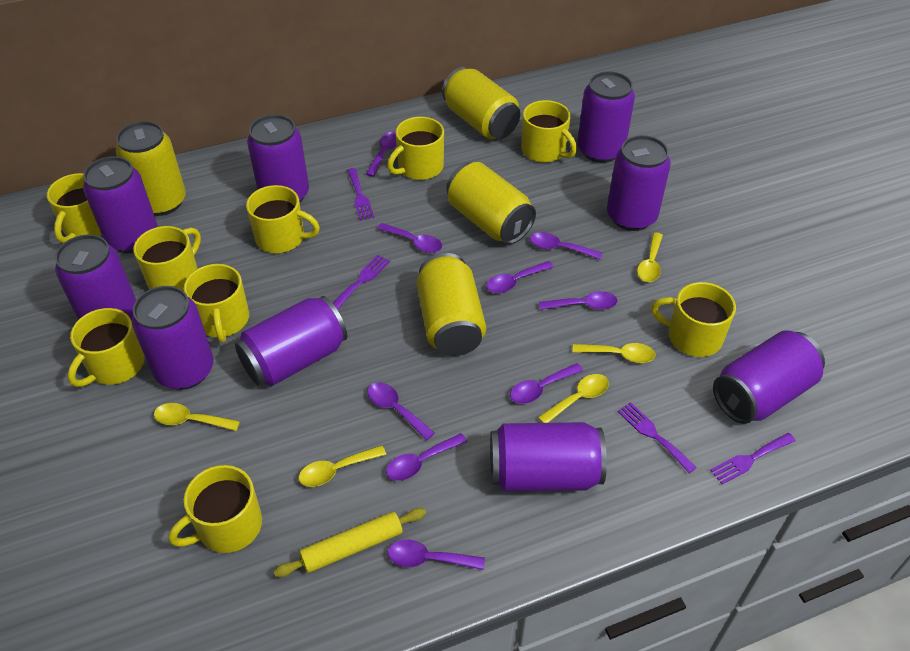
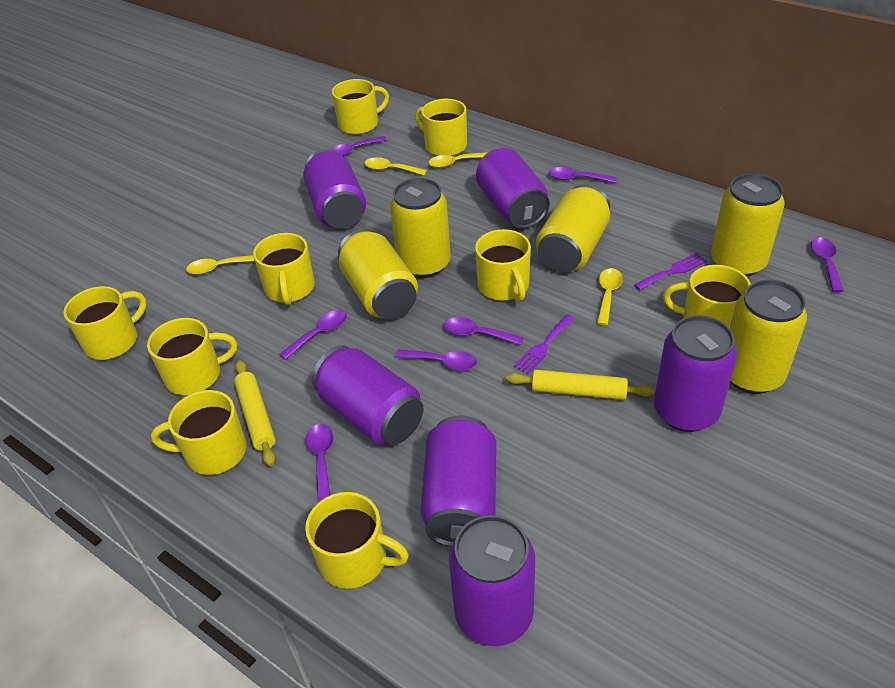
purple can: 9 -> 6
purple fork: 4 -> 2
purple spoon: 9 -> 7
yellow can: 4 -> 5
yellow rolling pin: 1 -> 2
yellow spoon: 5 -> 4

